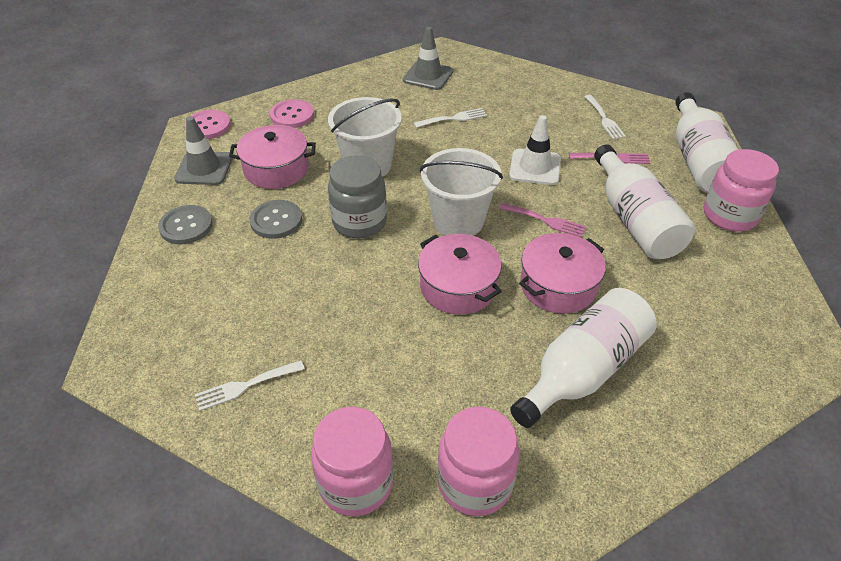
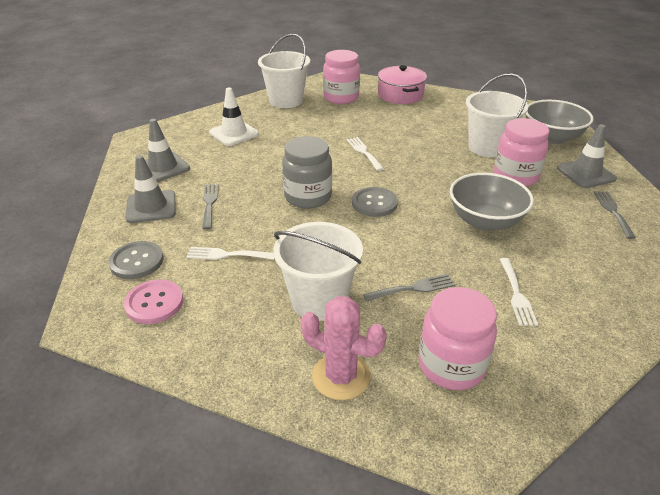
grey bowl: 0 -> 2
grey fork: 0 -> 3
grey traffic cone: 2 -> 3
pink button: 2 -> 1
pink cactus: 0 -> 1
pink fork: 2 -> 0
pink pot: 3 -> 1
white bottle: 3 -> 0
white bucket: 2 -> 3

